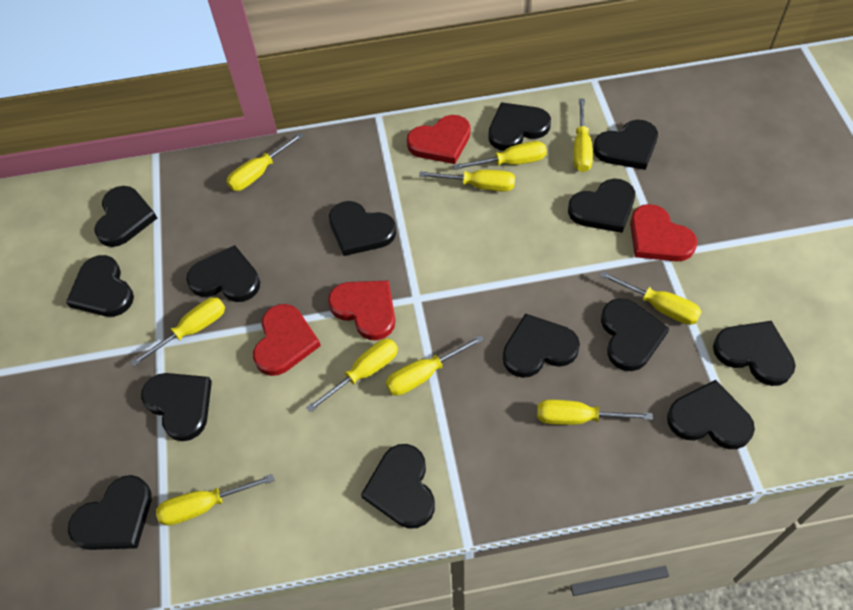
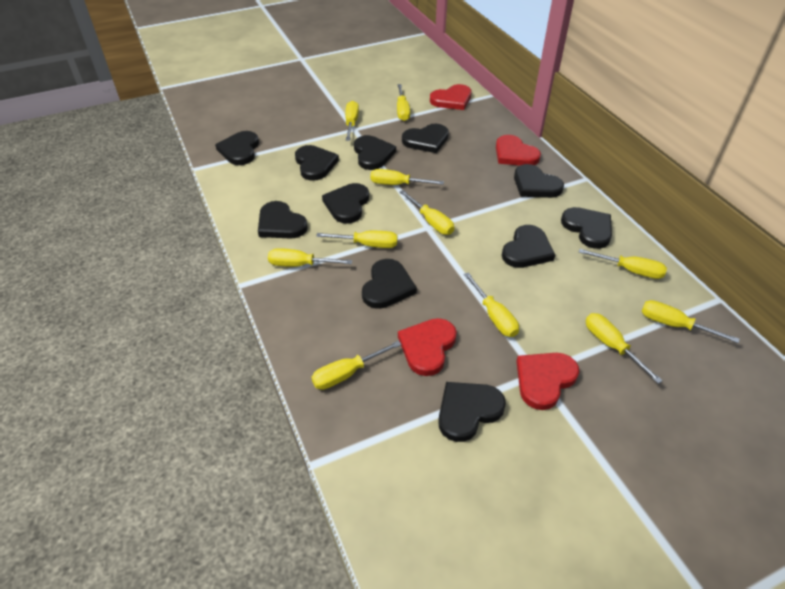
black heart: 14 -> 11
yellow screwdriver: 10 -> 11

